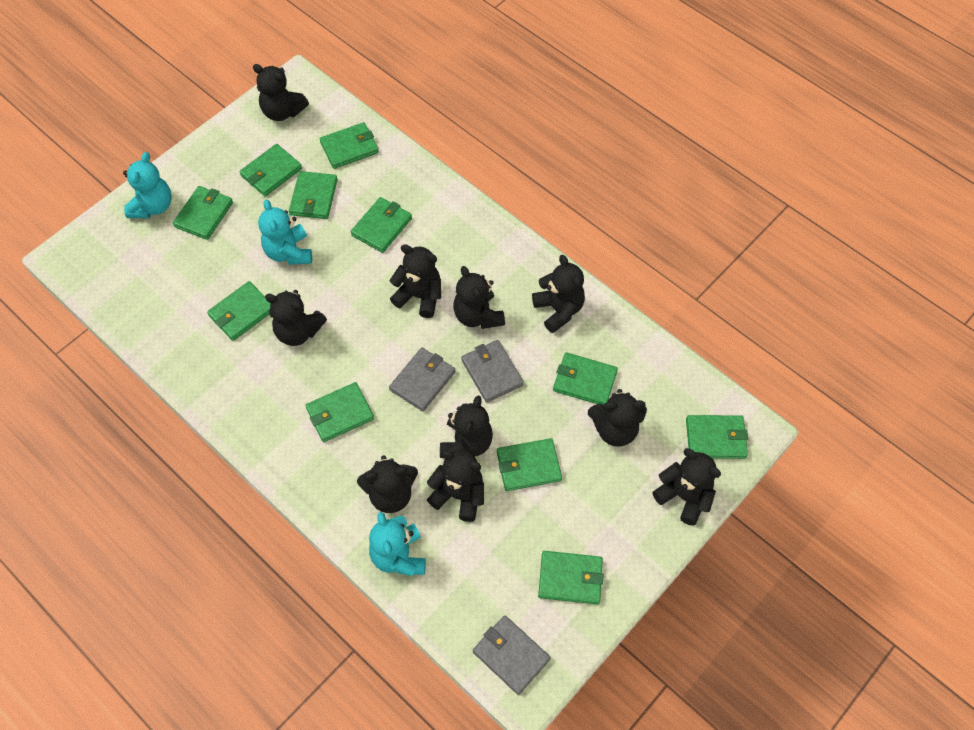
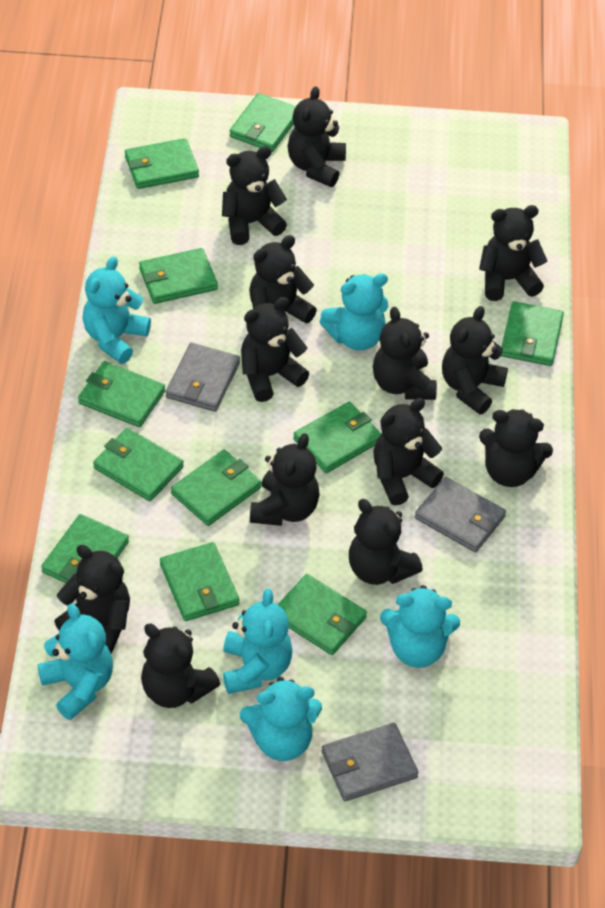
black teddy bear: 10 -> 13
turquoise teddy bear: 3 -> 6

